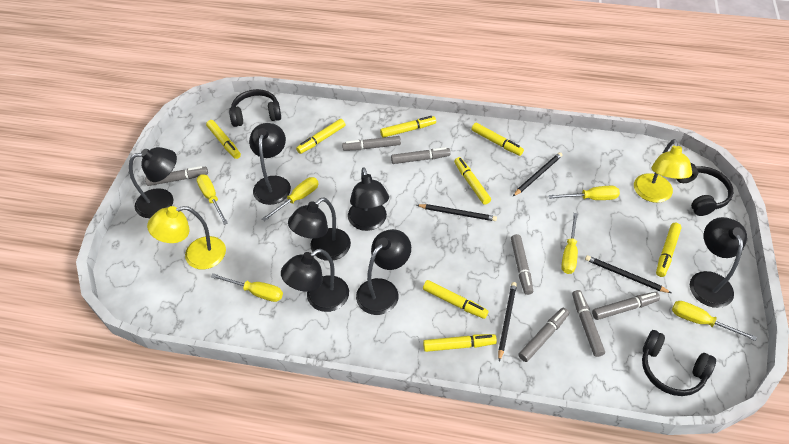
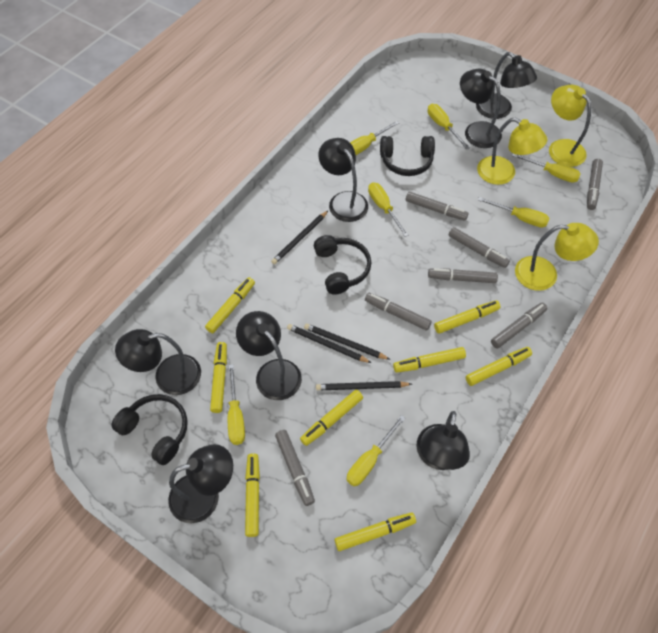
yellow lamp: 2 -> 3
yellow screwdriver: 6 -> 7

